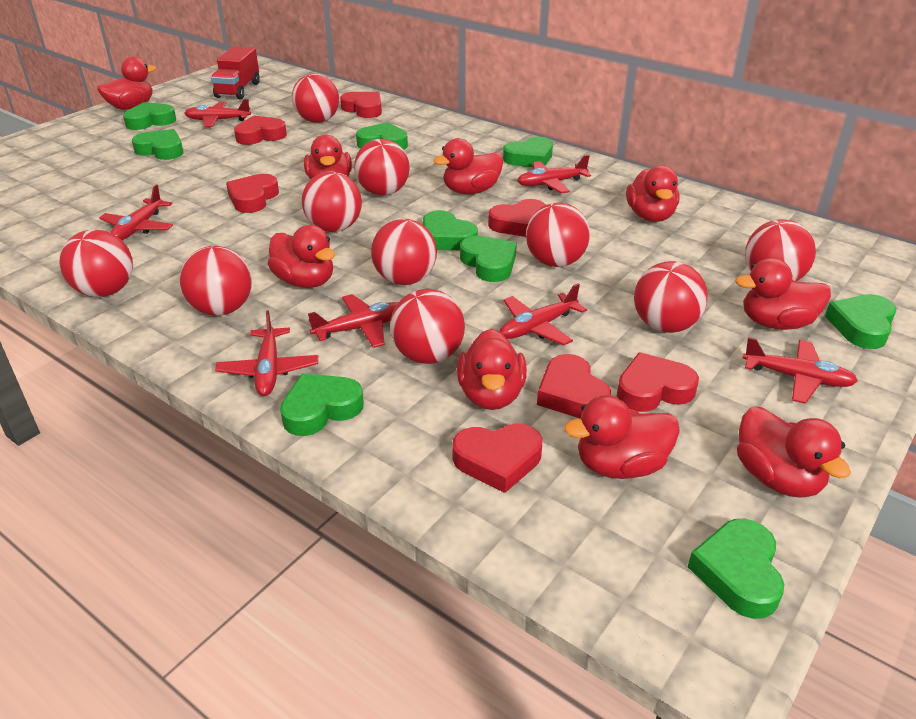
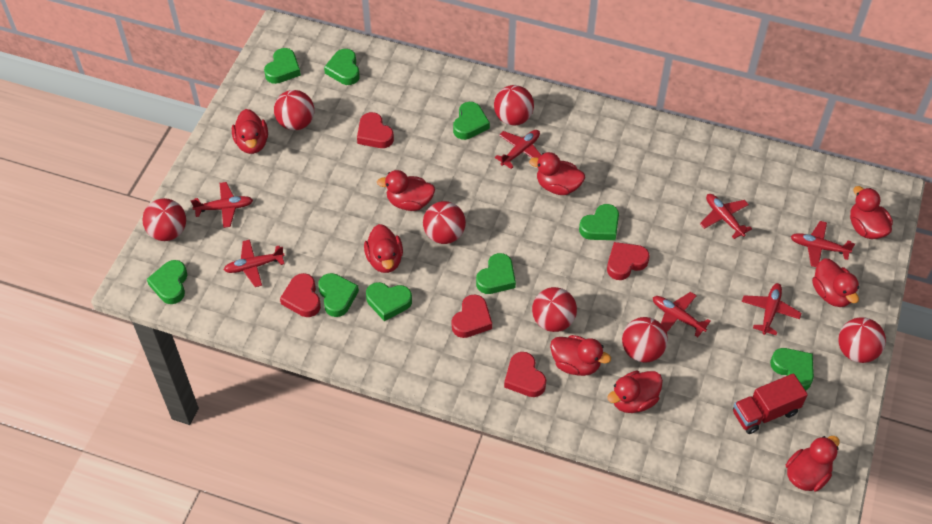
red ball: 10 -> 7
red heart: 7 -> 5

